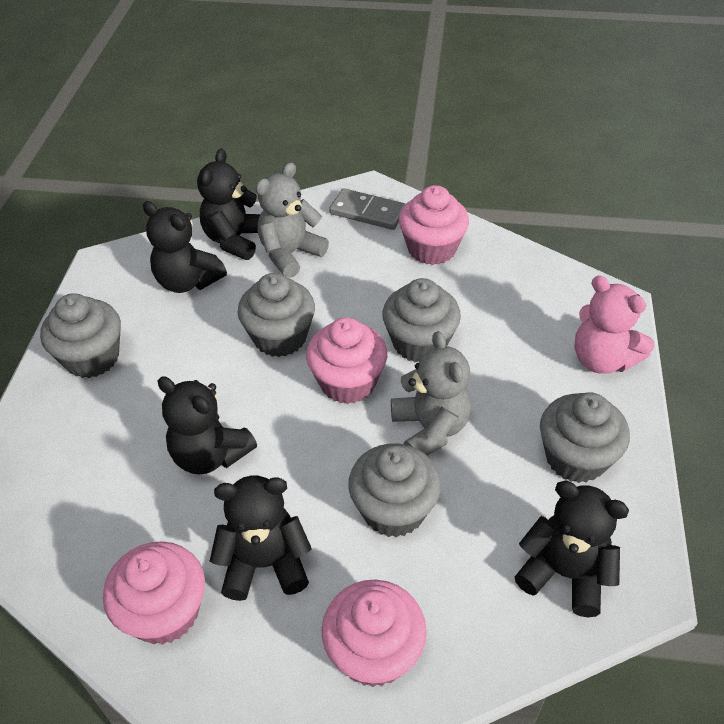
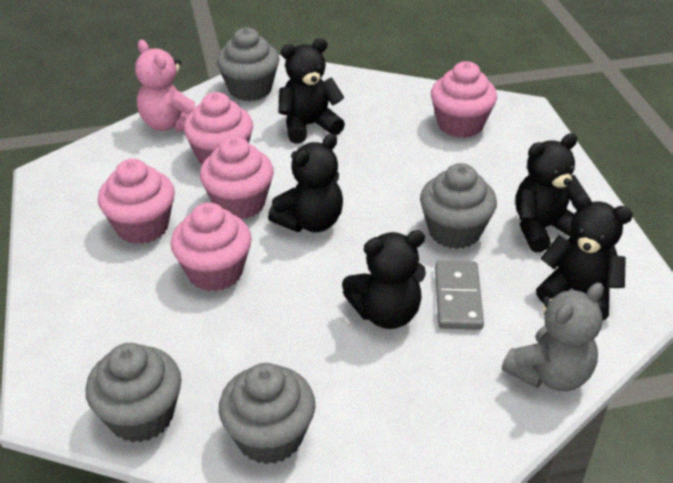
grey cupcake: 5 -> 4
grey teddy bear: 2 -> 1
pink cupcake: 4 -> 5

